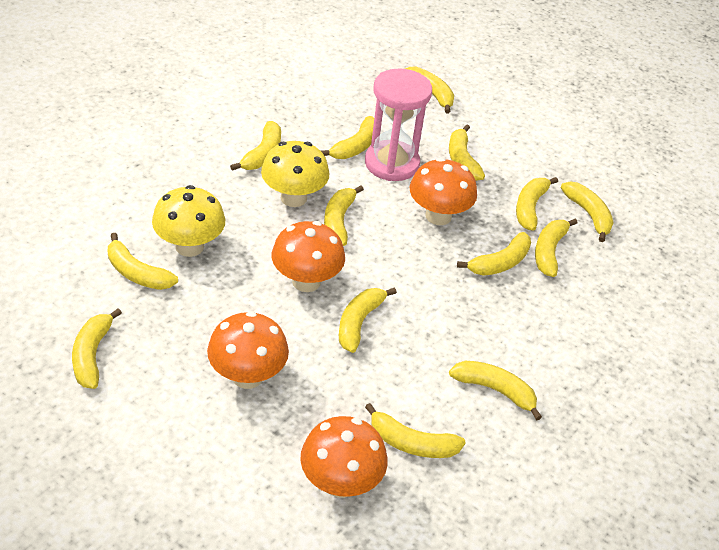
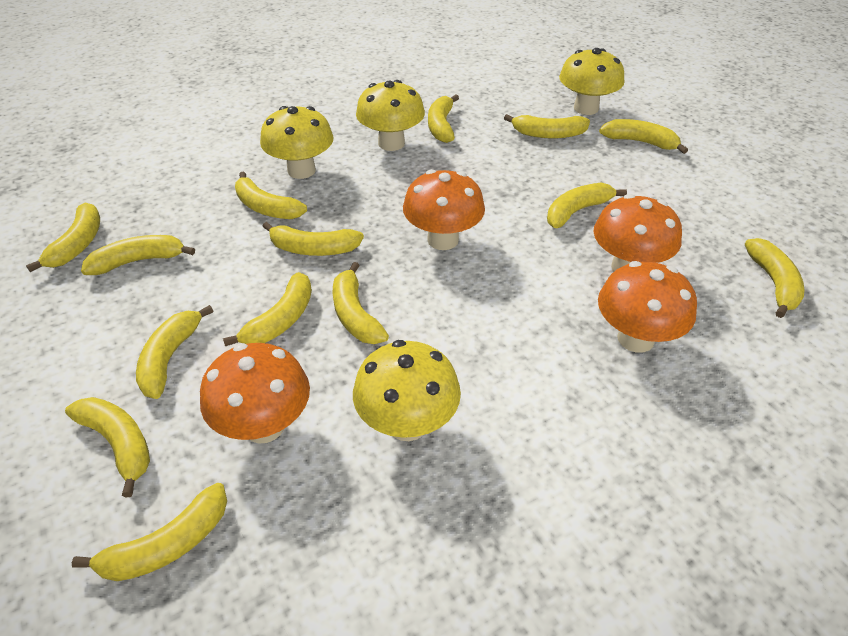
pink hourglass: 1 -> 0
yellow mushroom: 2 -> 4

